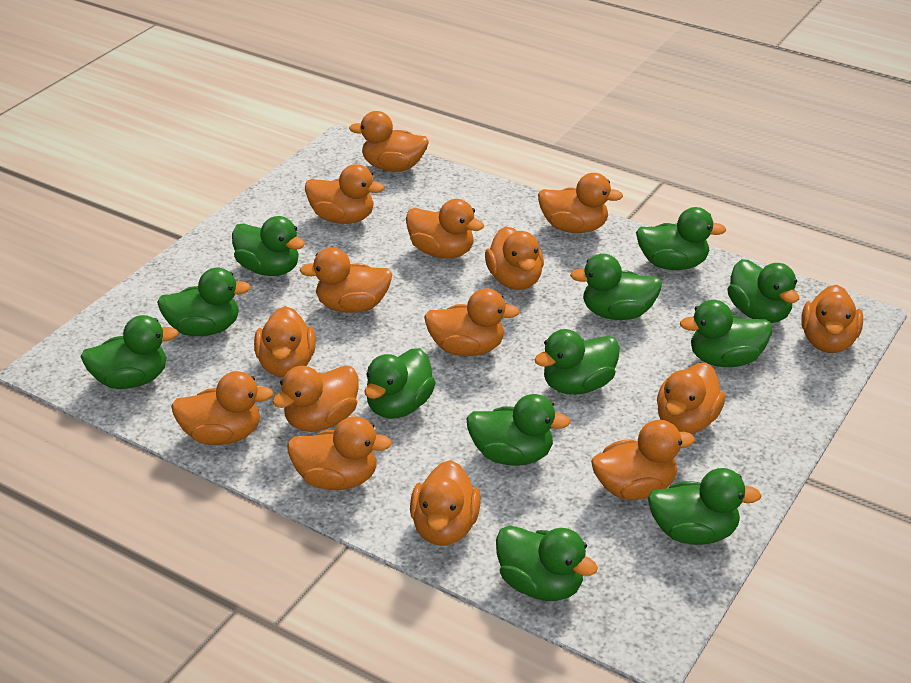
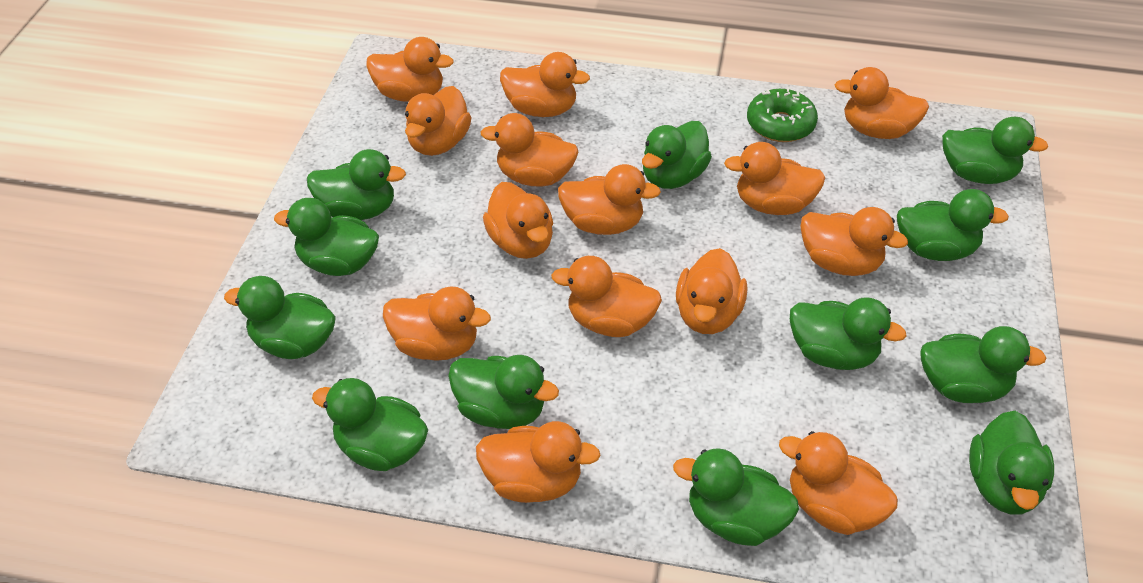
green donut: 0 -> 1
orange duck: 15 -> 14

